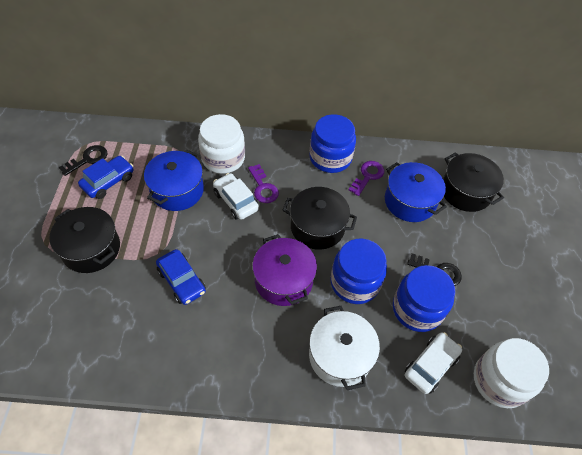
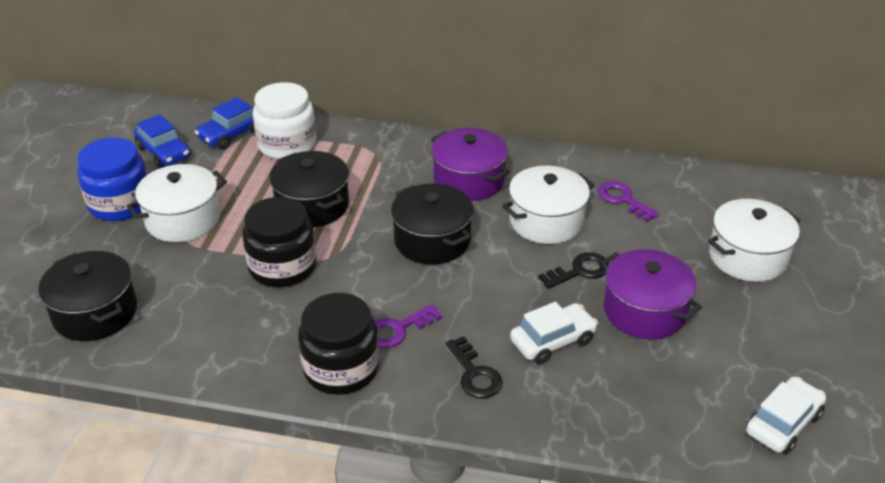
black jar: 0 -> 2
blue jar: 3 -> 1
blue pot: 2 -> 0
purple pot: 1 -> 2
white jar: 2 -> 1
white pot: 1 -> 3

